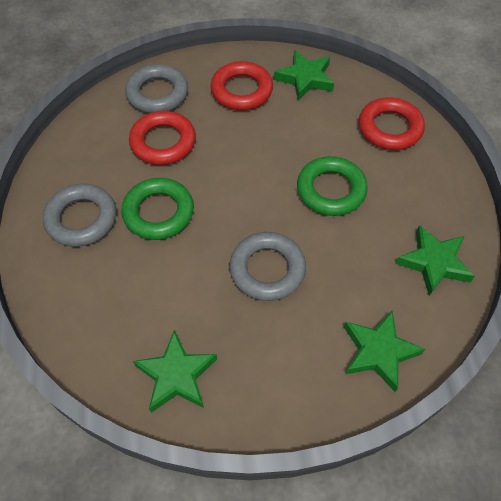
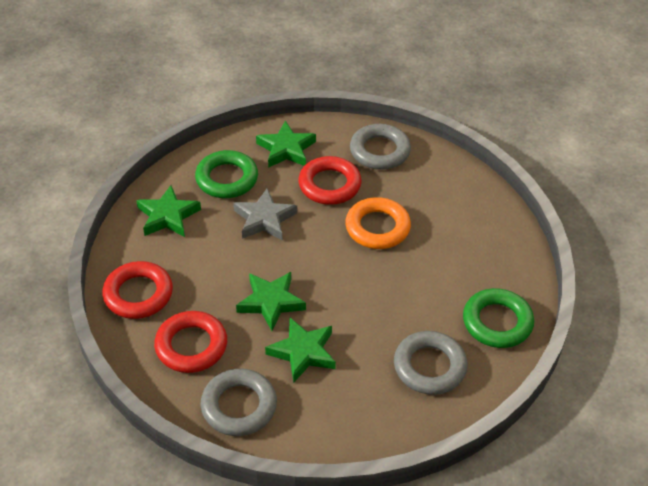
grey star: 0 -> 1
orange ring: 0 -> 1

